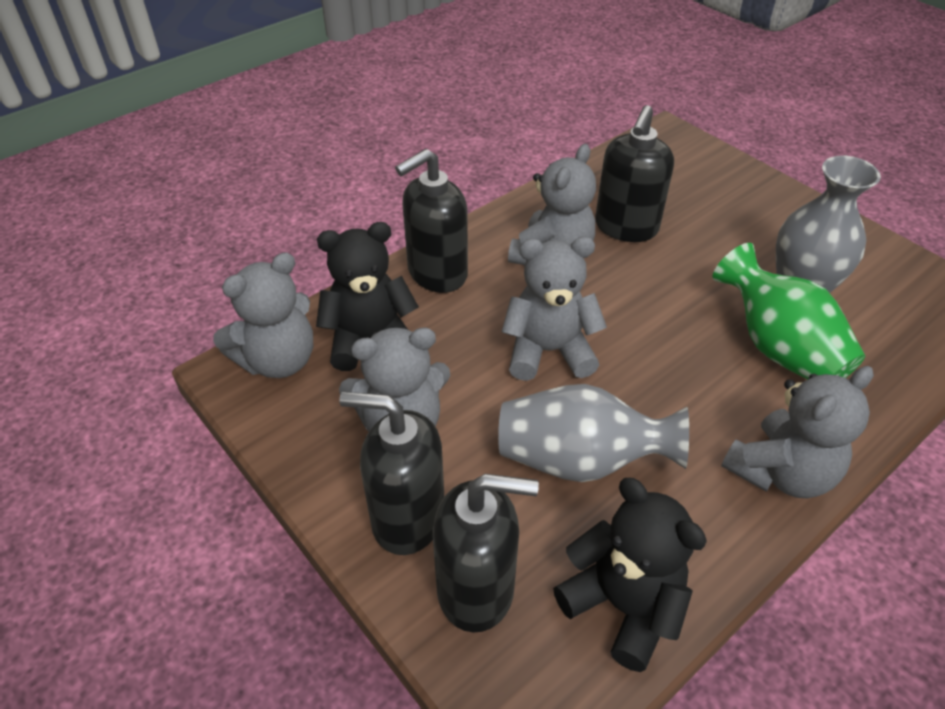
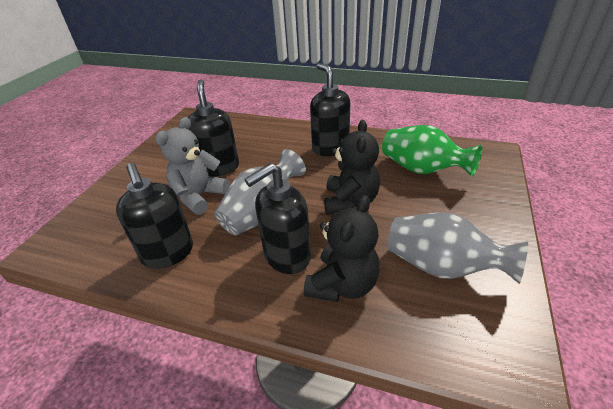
grey teddy bear: 5 -> 1

